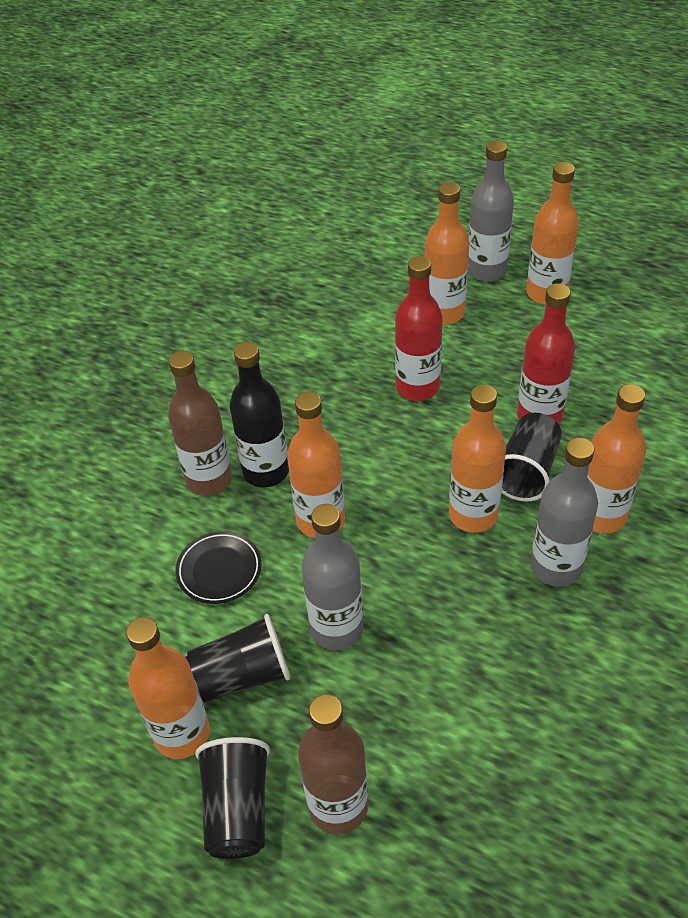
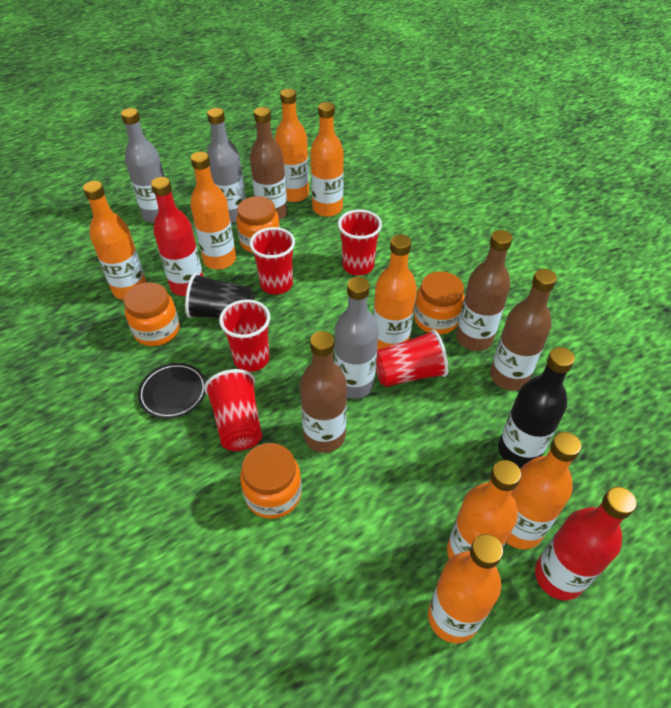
black cup: 3 -> 1
brown bottle: 2 -> 4
orange bottle: 6 -> 8
orange jar: 0 -> 4
red cup: 0 -> 5

